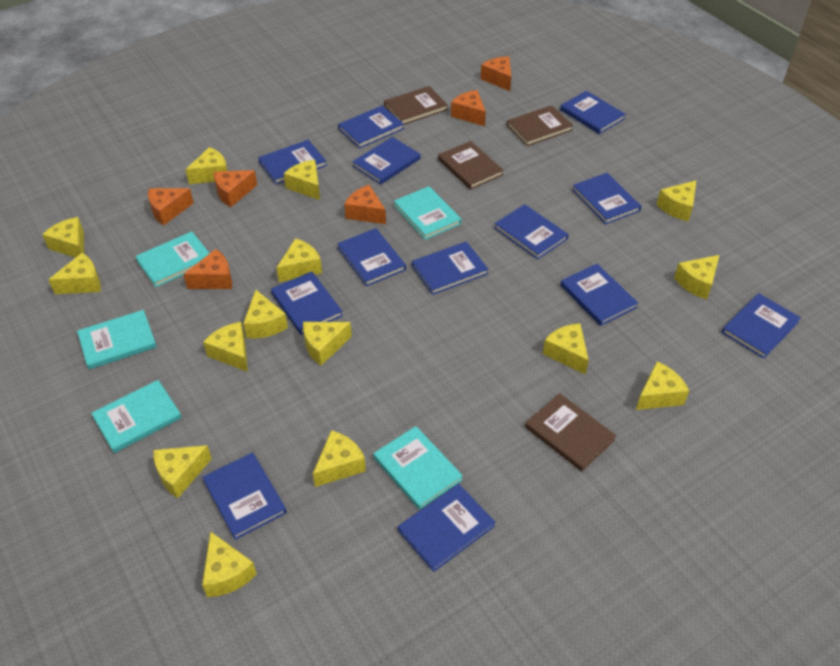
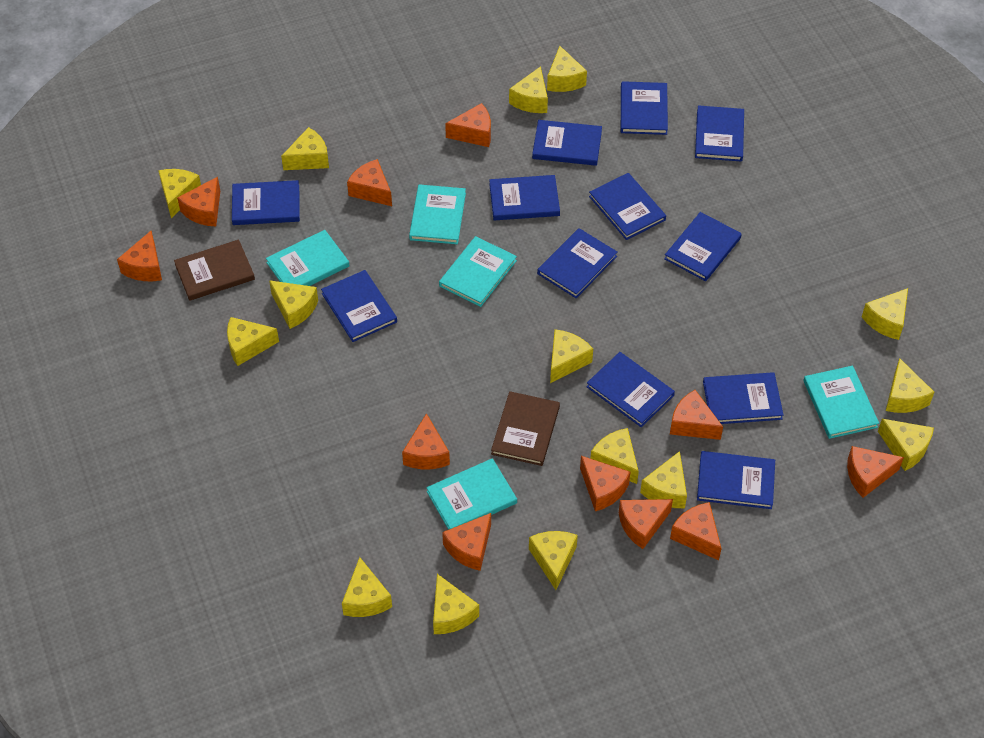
blue book: 13 -> 12
brown book: 4 -> 2
orange cheese: 6 -> 11

